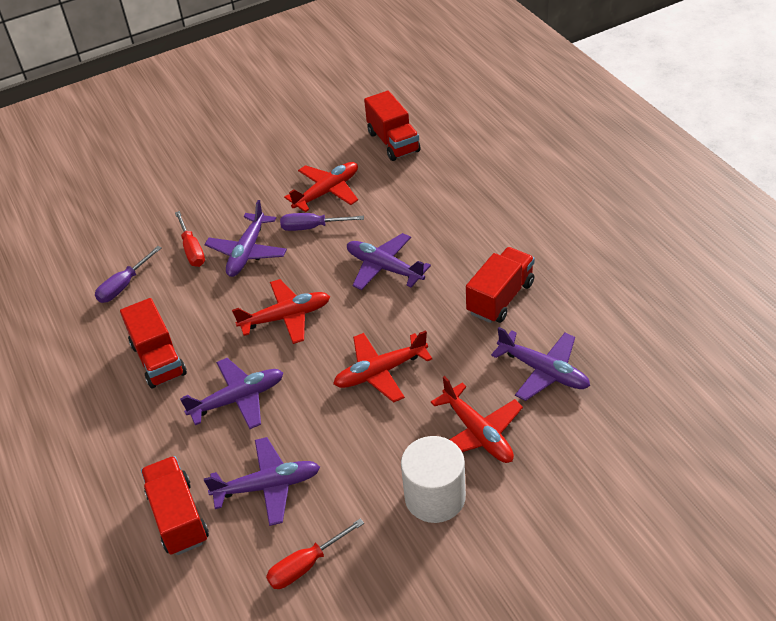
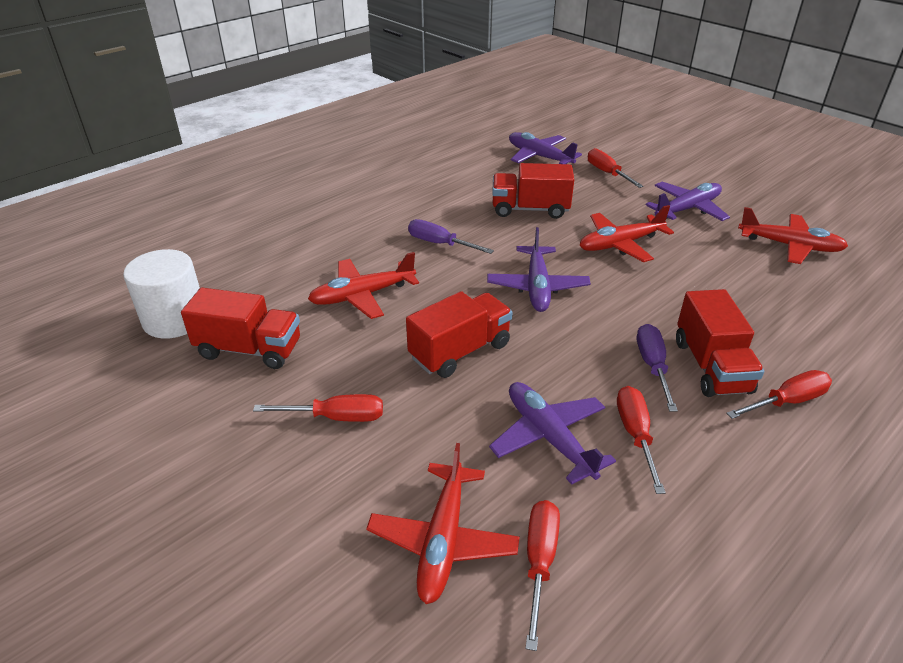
purple plane: 5 -> 4
red screwdriver: 2 -> 5

